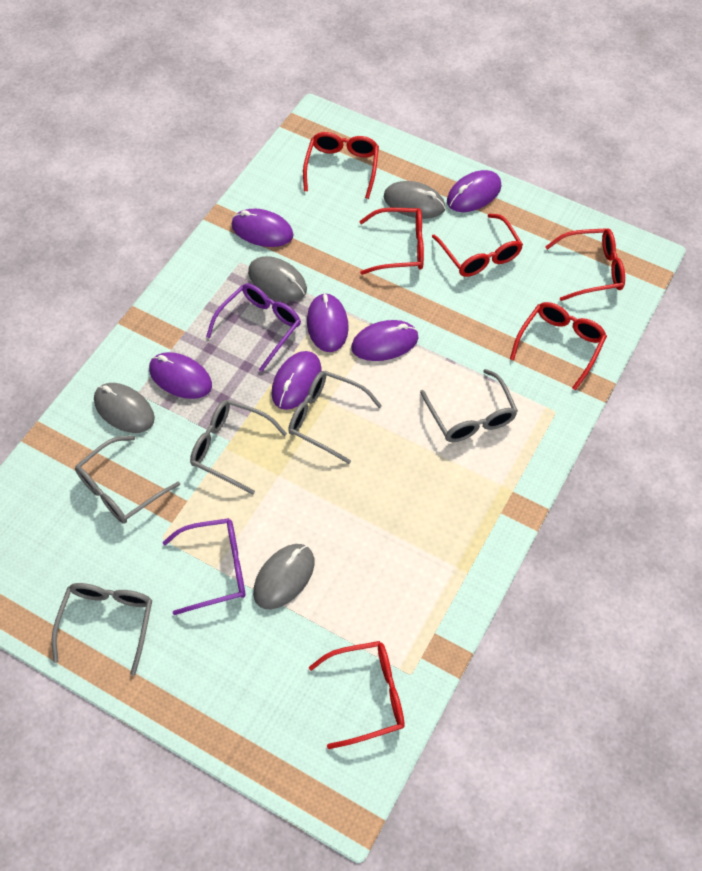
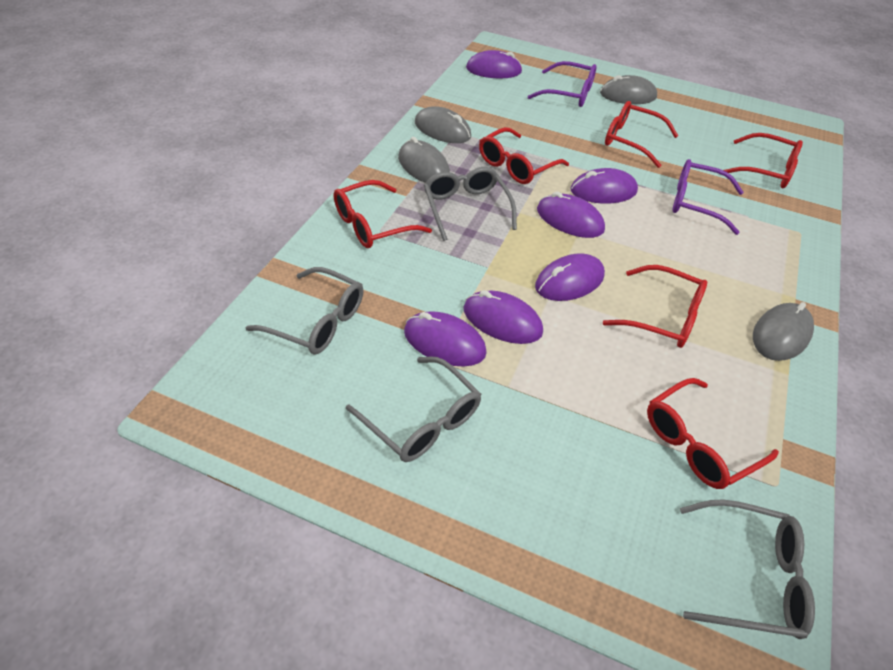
grey glasses: 5 -> 4

